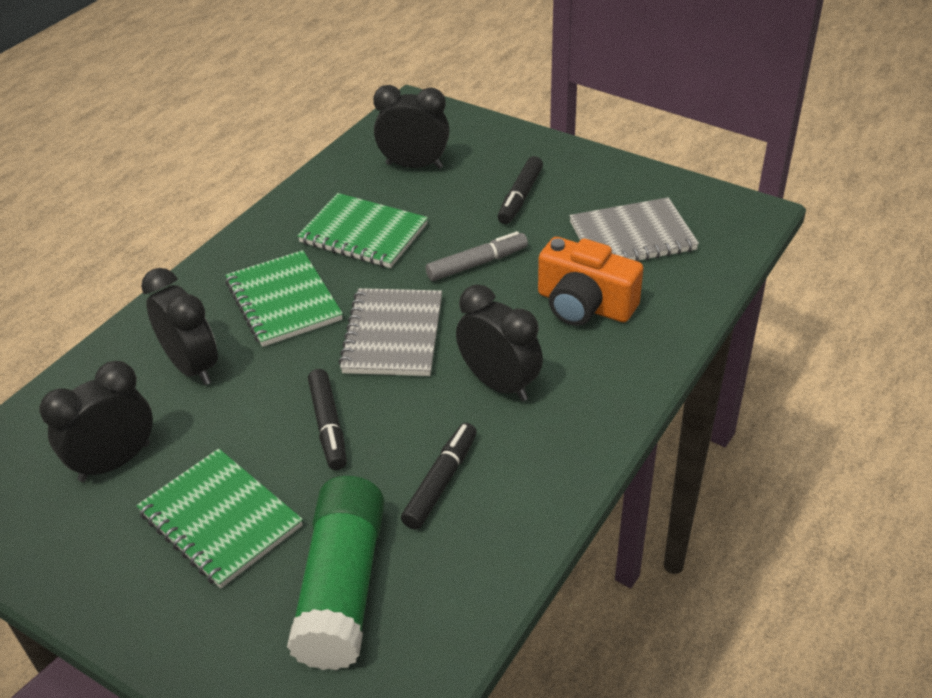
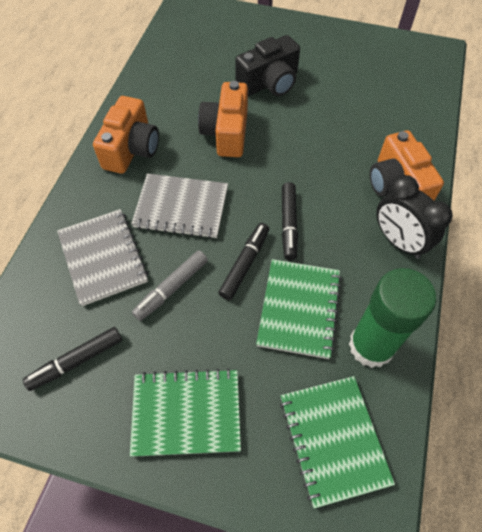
black camera: 0 -> 1
black clock: 4 -> 1
orange camera: 1 -> 3

